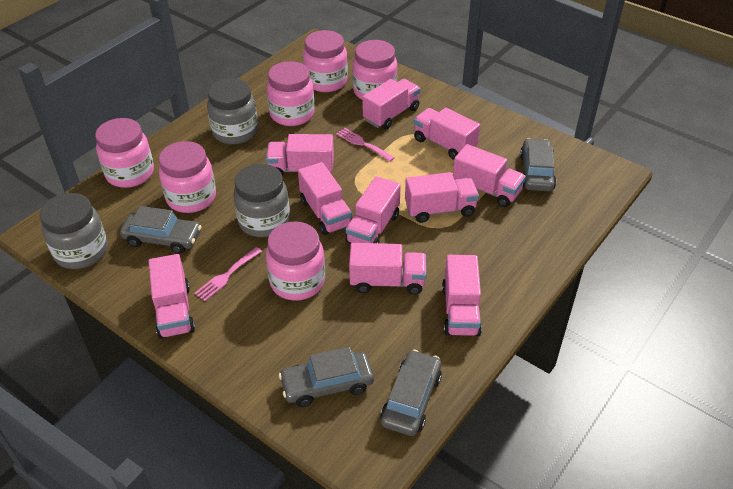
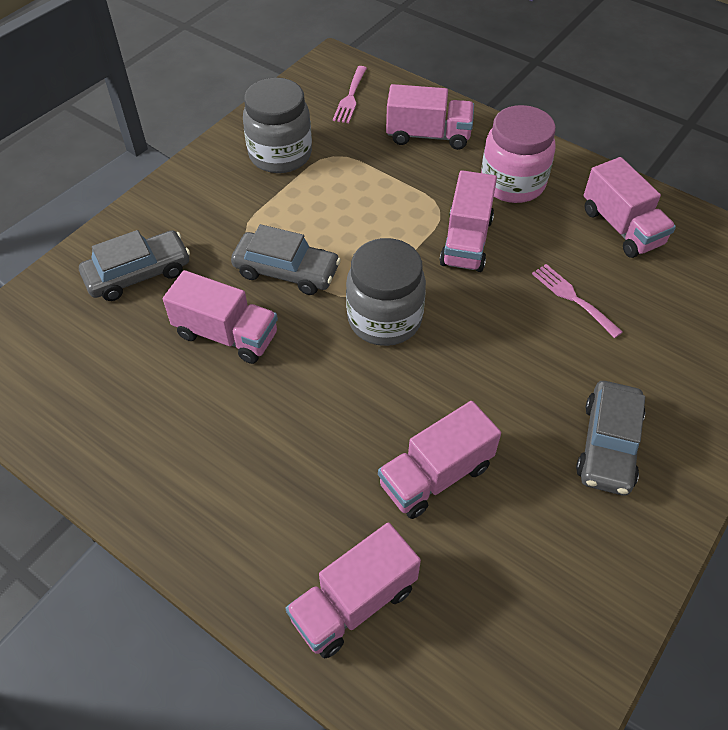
grey car: 4 -> 3
grey jar: 3 -> 2
pink jar: 6 -> 1
pink truck: 10 -> 6

